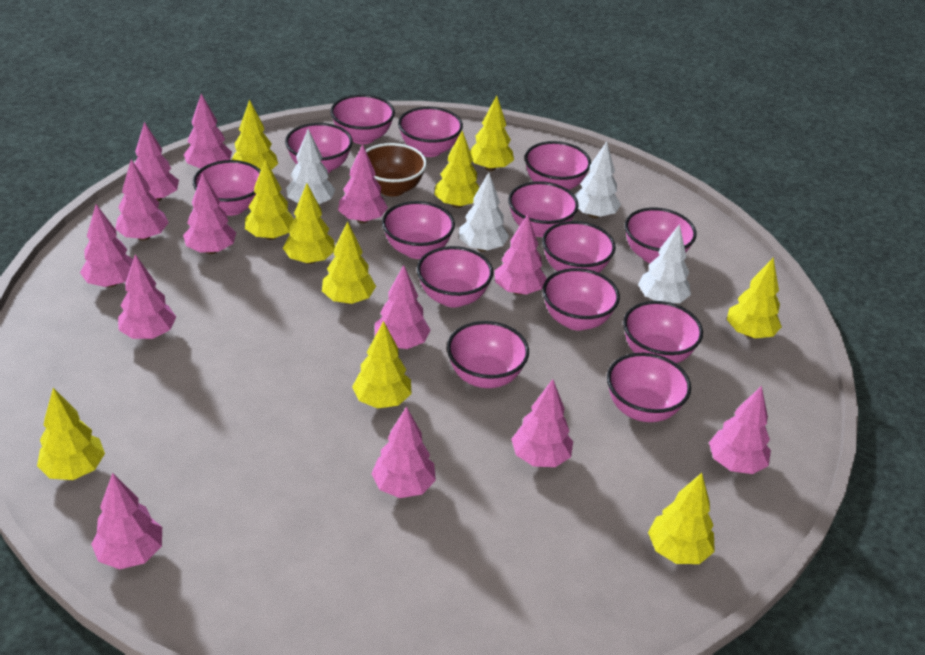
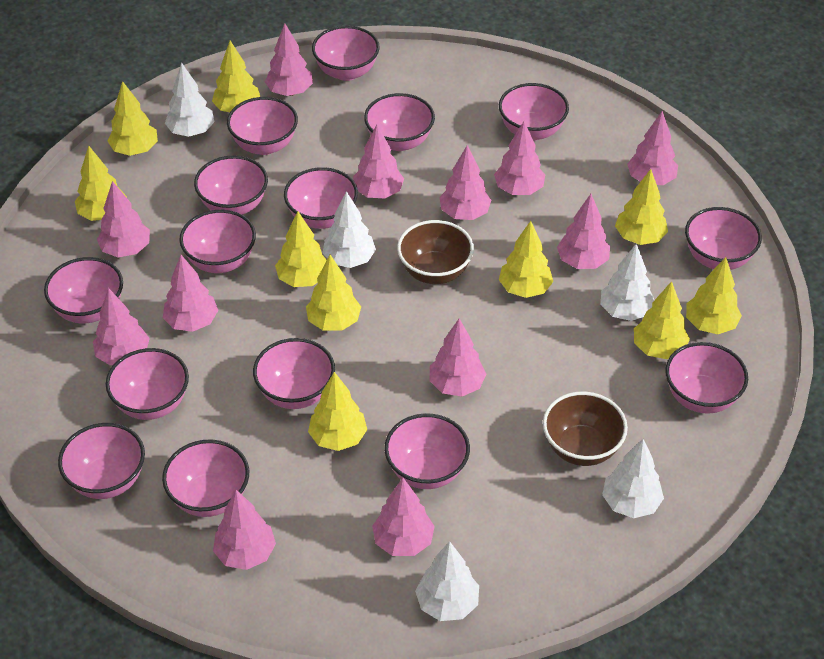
brown bowl: 1 -> 2
pink bowl: 14 -> 15
pink tree: 13 -> 12
white tree: 4 -> 5

